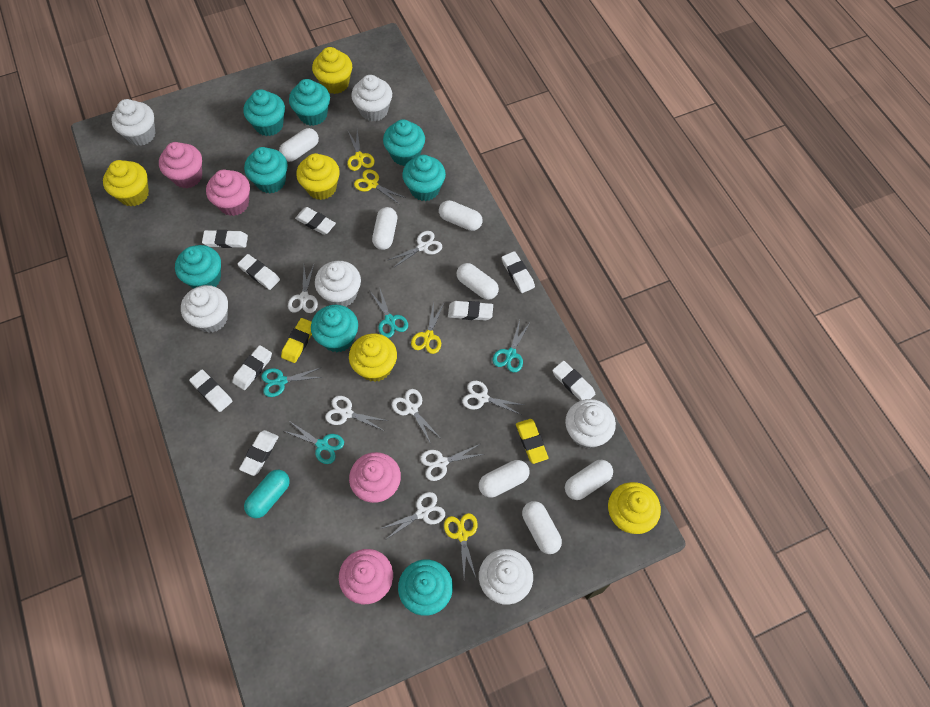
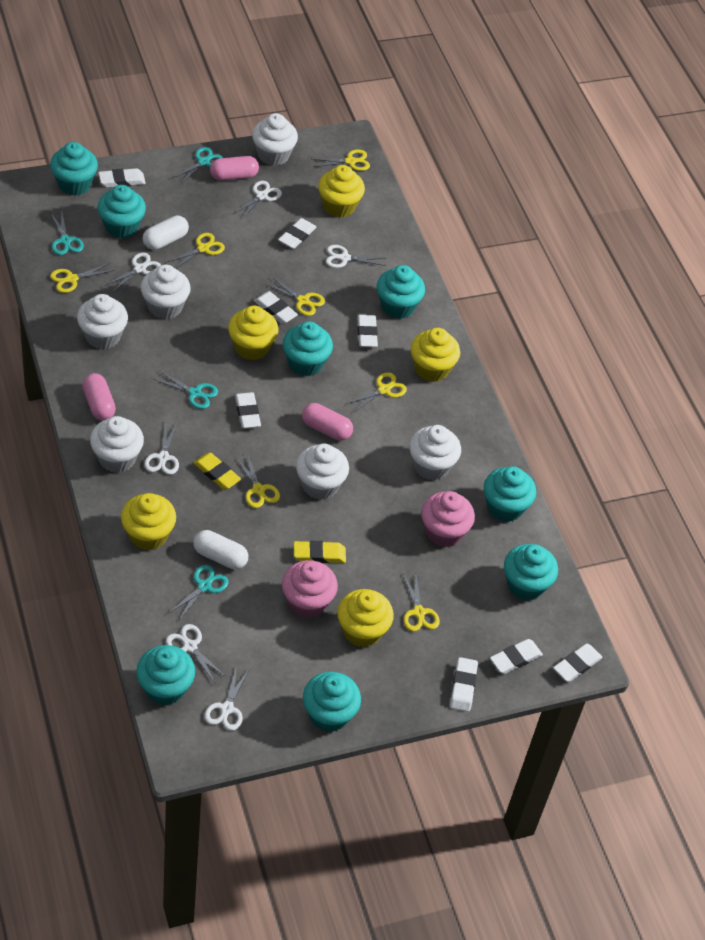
pink capsule: 0 -> 3
pink cupcake: 4 -> 2
turquoise capsule: 1 -> 0
white capsule: 7 -> 2
white eraser: 9 -> 8
white scissors: 7 -> 6
yellow scissors: 4 -> 7

